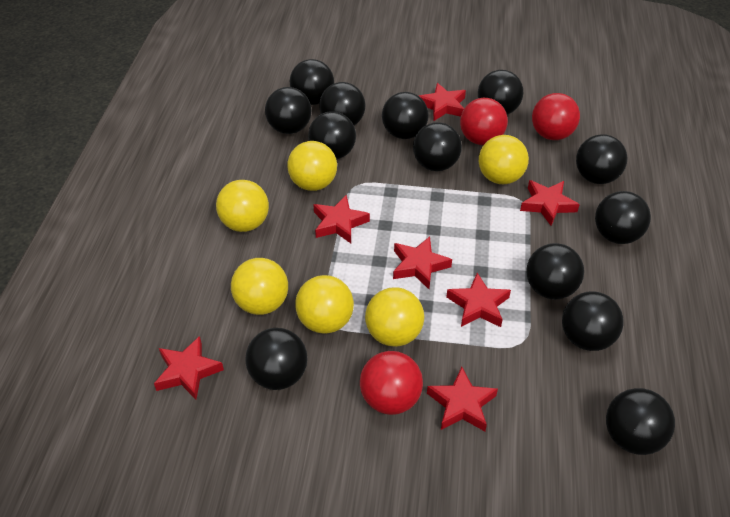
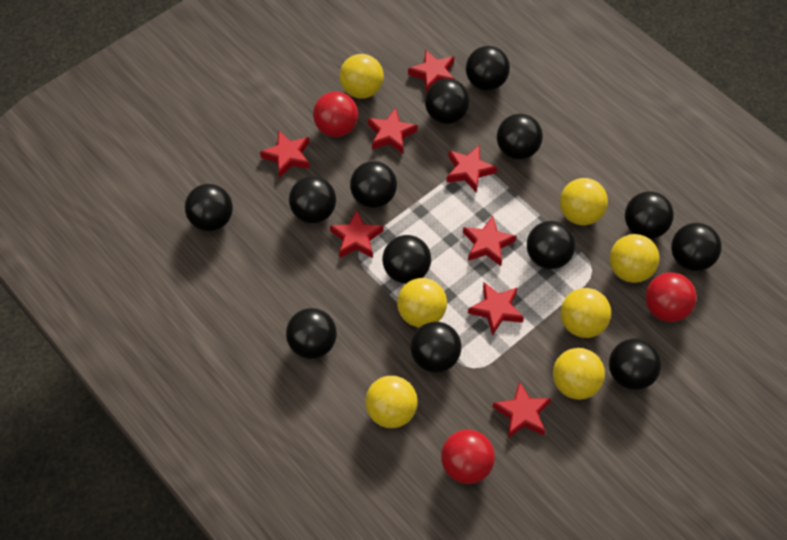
red star: 7 -> 8
yellow ball: 6 -> 7

